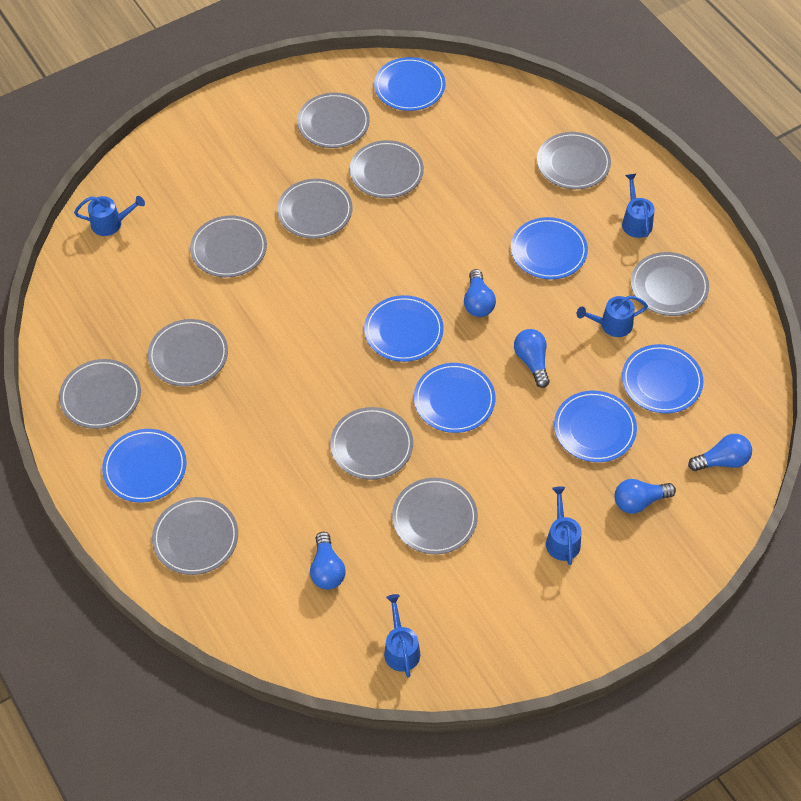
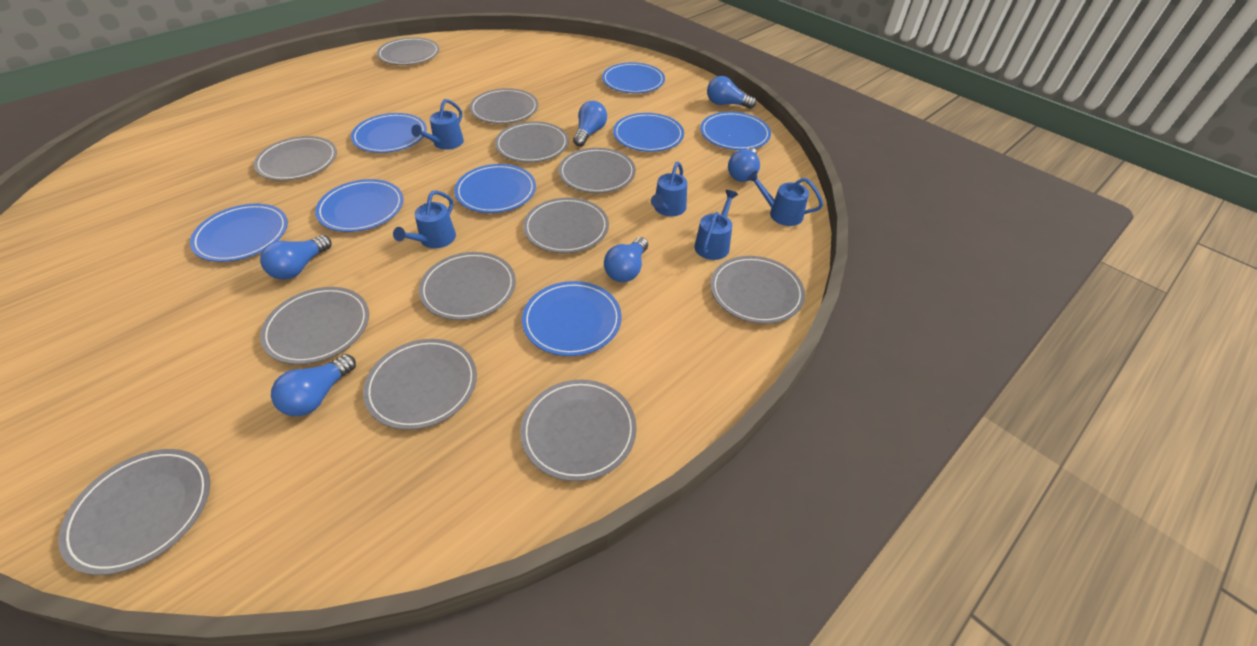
blue light bulb: 5 -> 6
blue plate: 7 -> 8
grey plate: 11 -> 12

